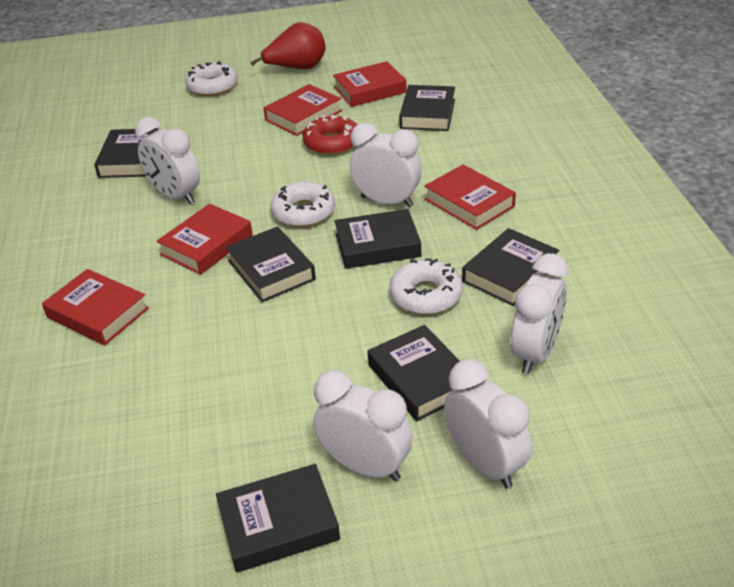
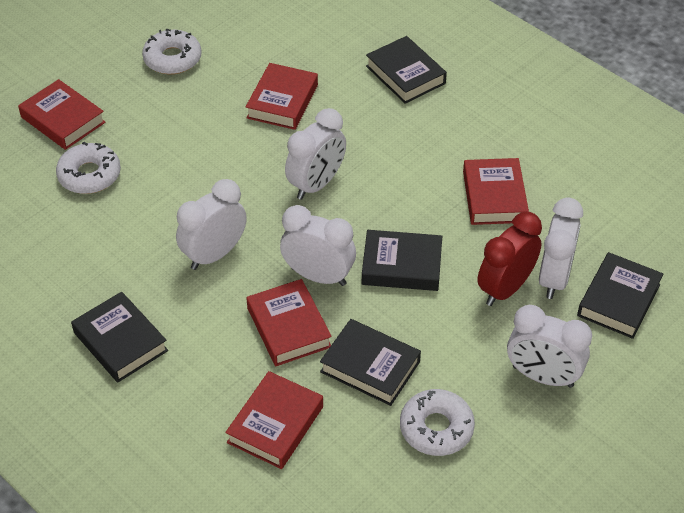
black book: 7 -> 5
red clock: 0 -> 1
red donut: 1 -> 0
red pear: 1 -> 0

